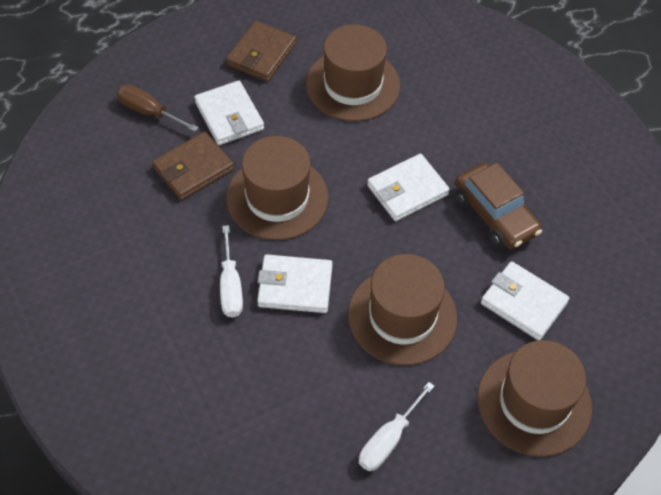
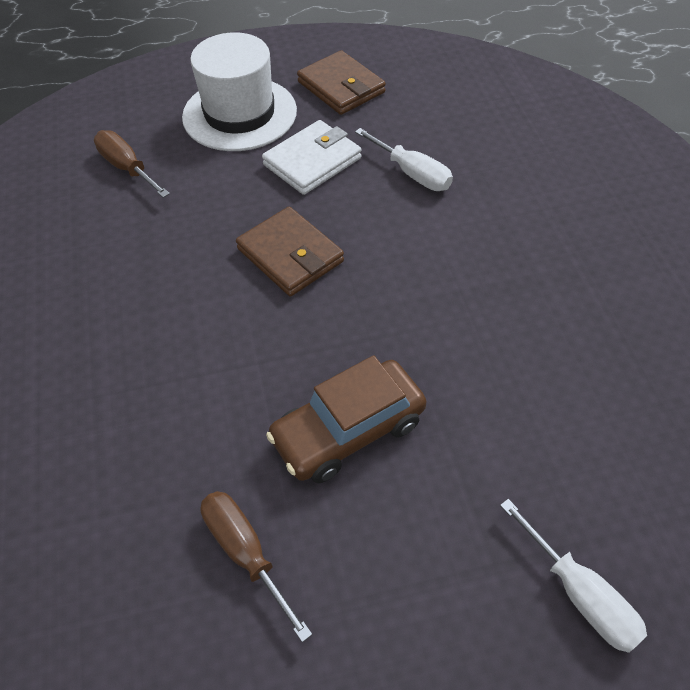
brown hat: 4 -> 0
brown screwdriver: 1 -> 2
white hat: 0 -> 1
white wallet: 4 -> 1

